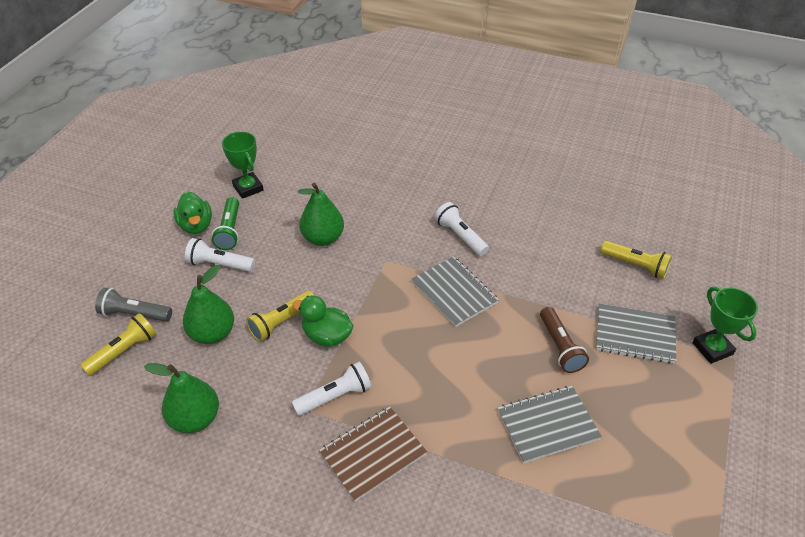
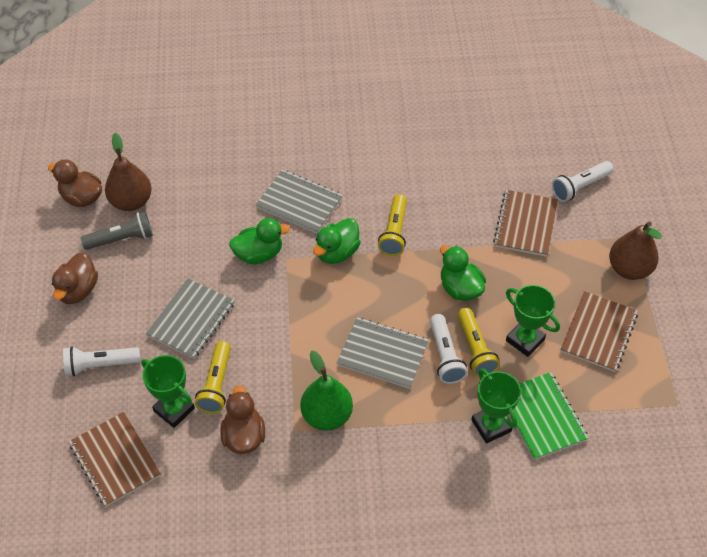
brown duck: 0 -> 3
brown flashlight: 1 -> 0
brown notebook: 1 -> 3
brown pear: 0 -> 2
green duck: 2 -> 3
green flashlight: 1 -> 0
green notebook: 0 -> 1
green pear: 3 -> 1
green trophy: 2 -> 3

